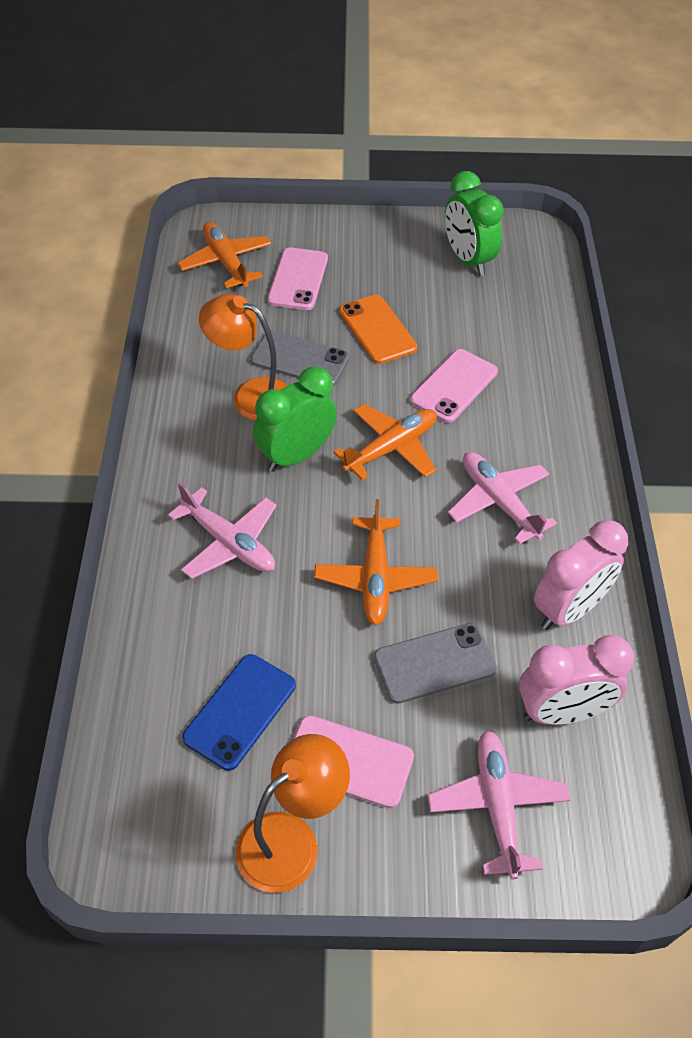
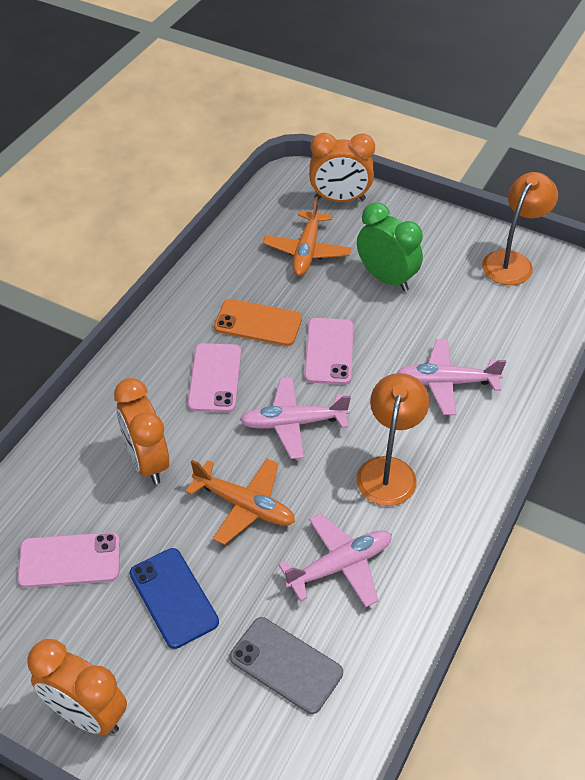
green clock: 2 -> 1
grey phone: 2 -> 1
orange clock: 0 -> 3
orange plane: 3 -> 2
pink clock: 2 -> 0

